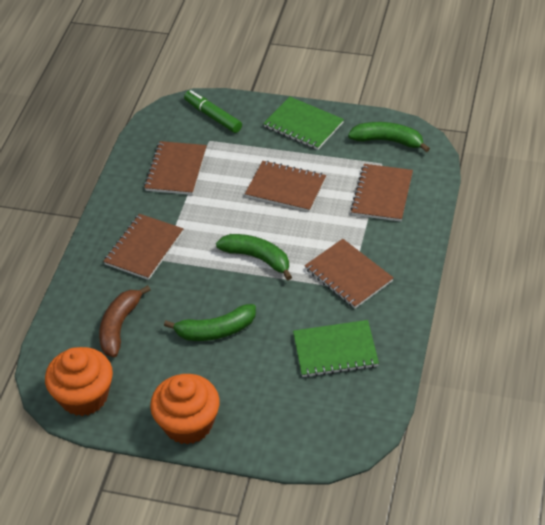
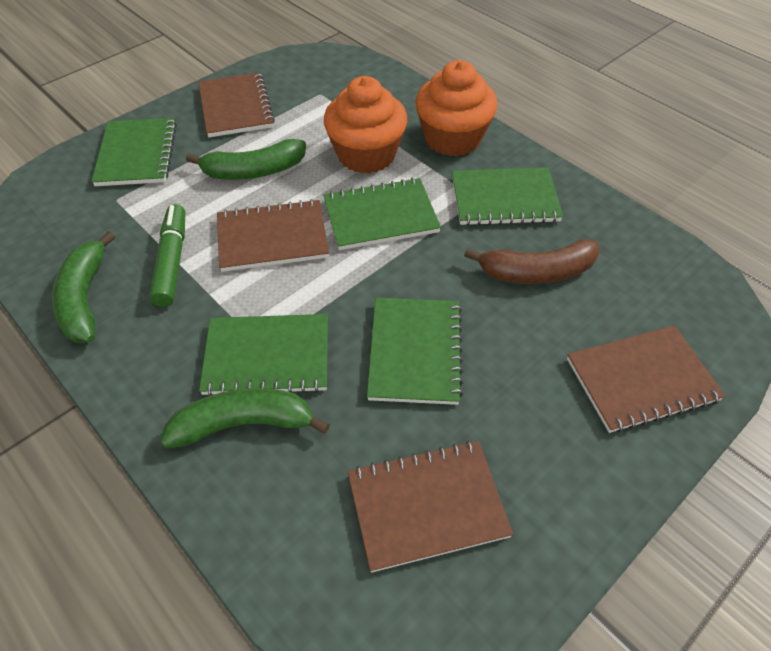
brown notebook: 5 -> 4
green notebook: 2 -> 5

